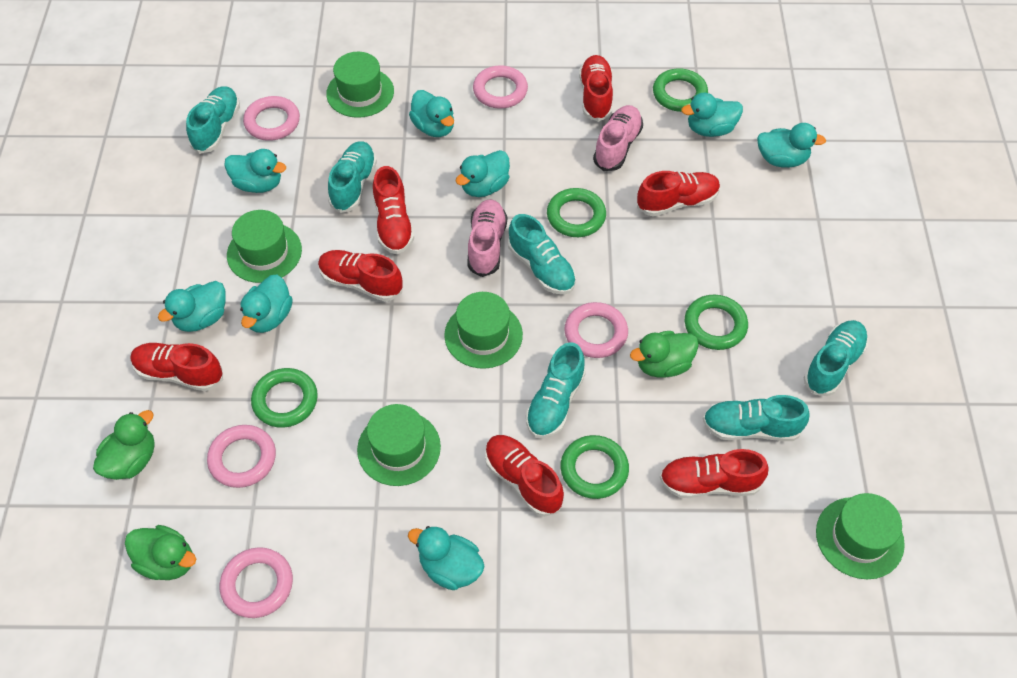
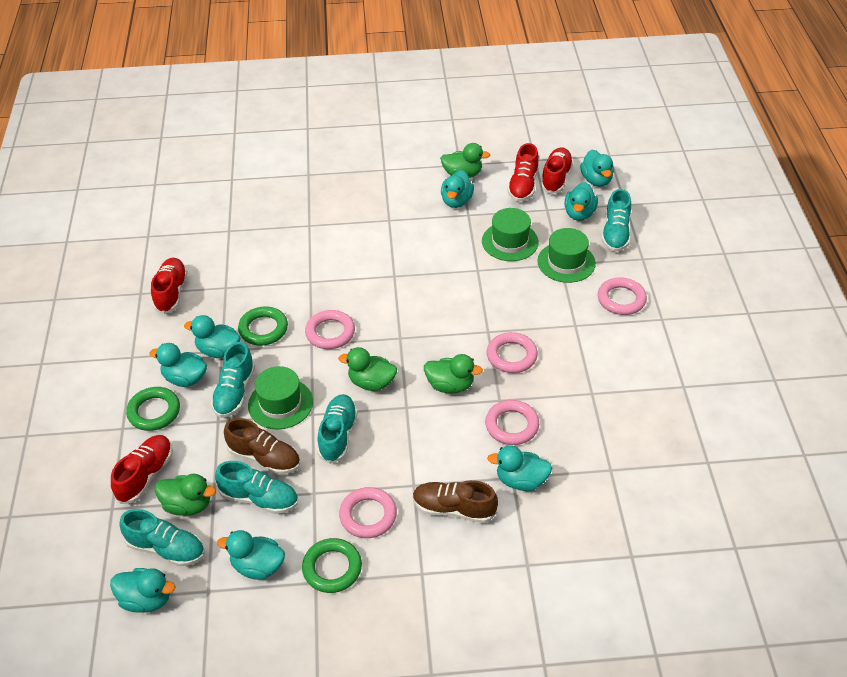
brown shoe: 0 -> 2
green duck: 3 -> 4
green hat: 5 -> 3
green ring: 5 -> 3
pink shoe: 2 -> 0
red shoe: 7 -> 4
turquoise shoe: 6 -> 5

